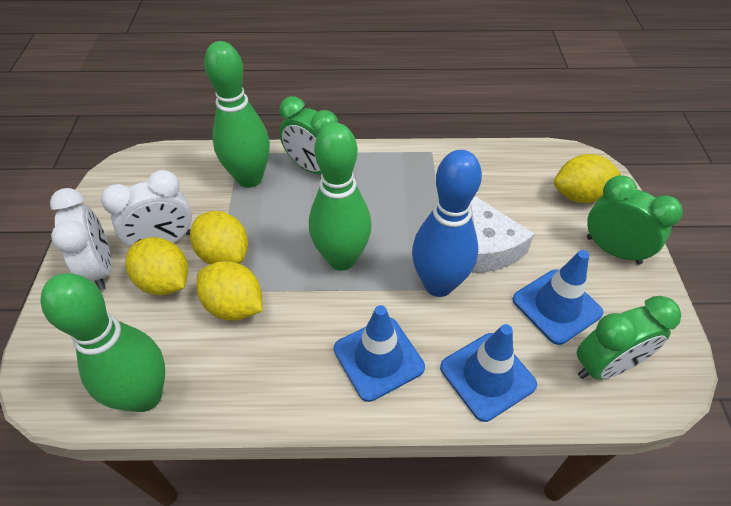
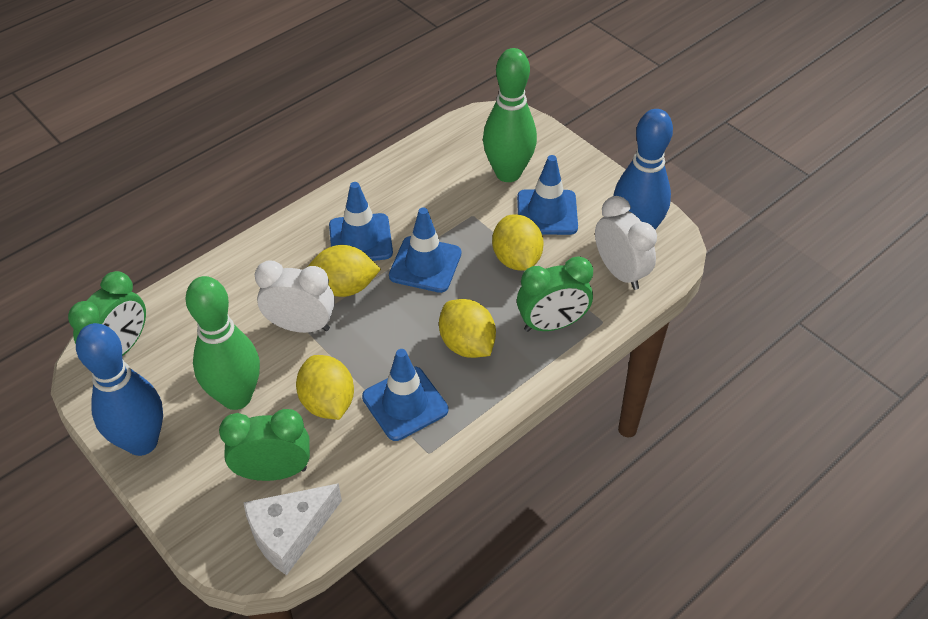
blue bowling pin: 1 -> 2
blue traffic cone: 3 -> 4
green bowling pin: 3 -> 2

